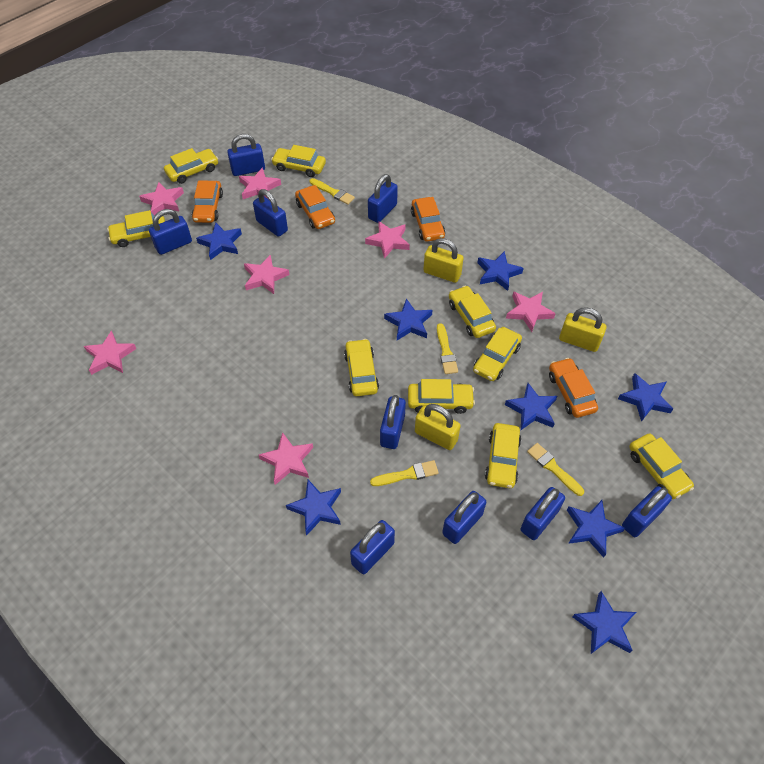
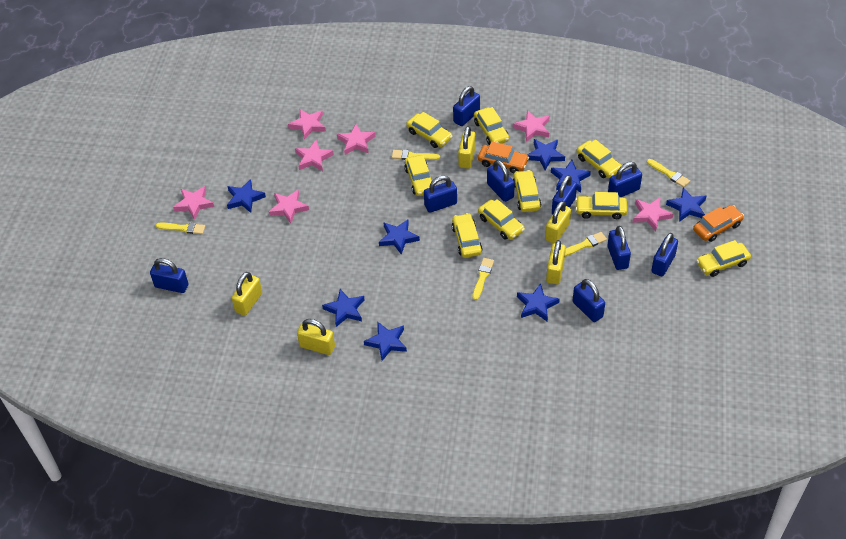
orange car: 4 -> 2
yellow brush: 4 -> 5
yellow padlock: 3 -> 5

